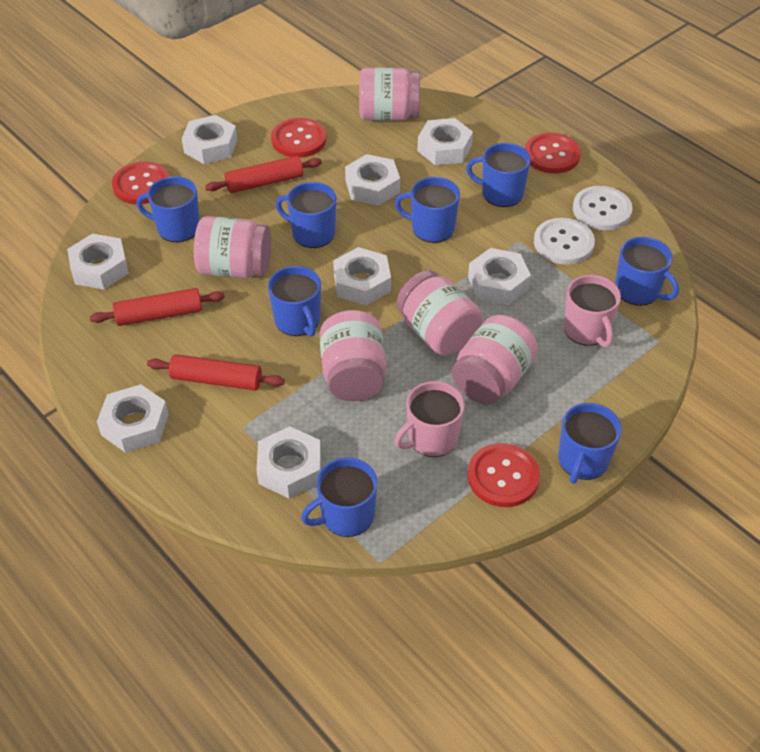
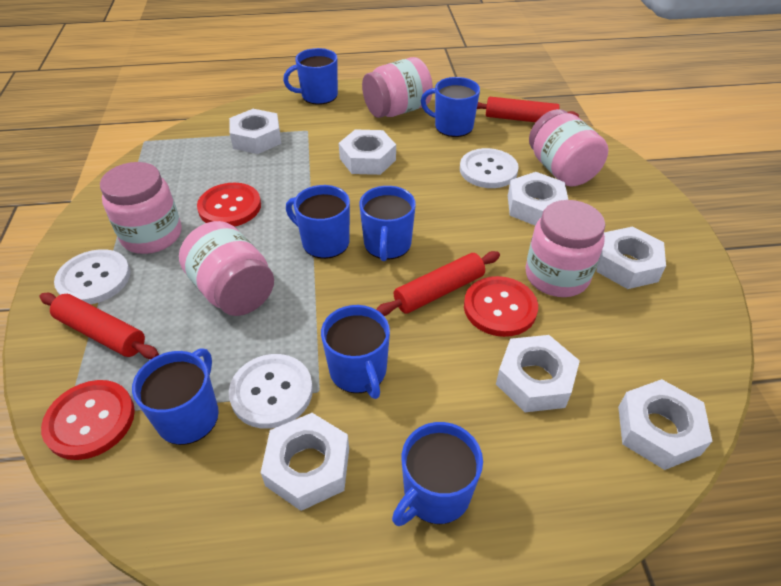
blue mug: 8 -> 7
pink mug: 2 -> 0
red button: 4 -> 3
white button: 2 -> 3
white nut: 8 -> 7

